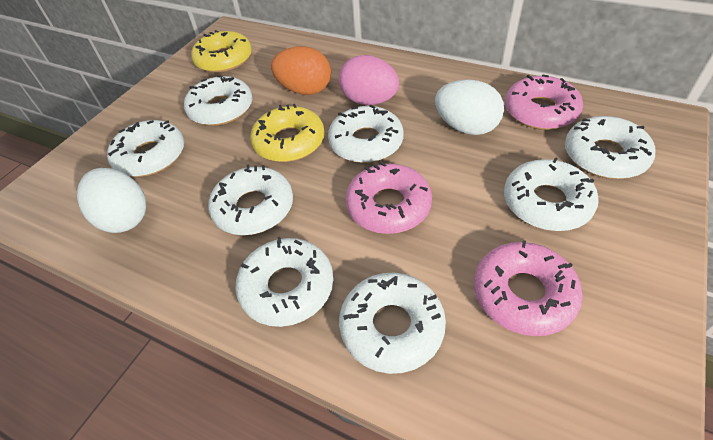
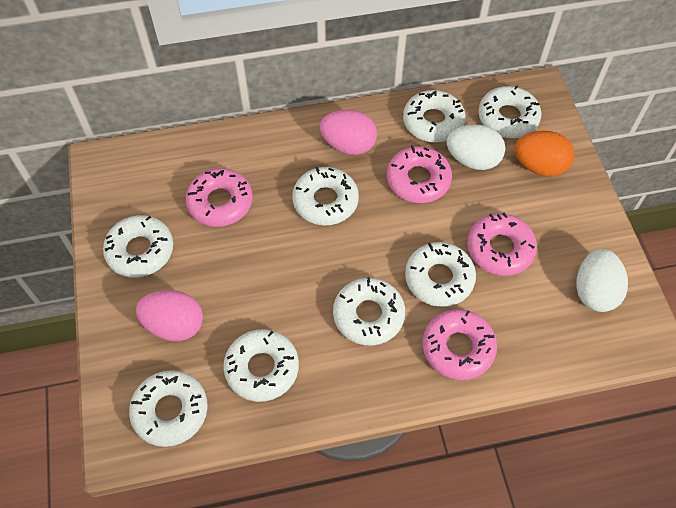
pink donut: 3 -> 4
pink egg: 1 -> 2
yellow donut: 2 -> 0

